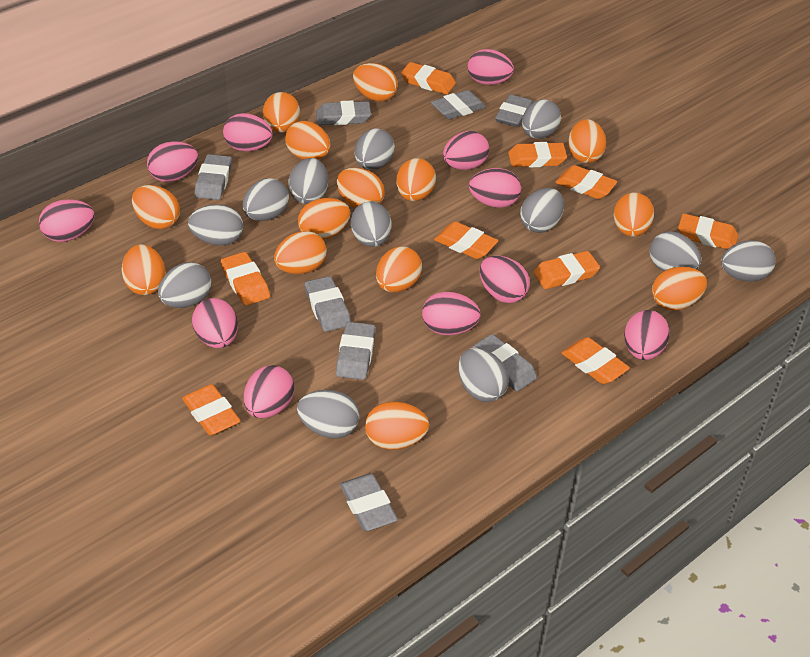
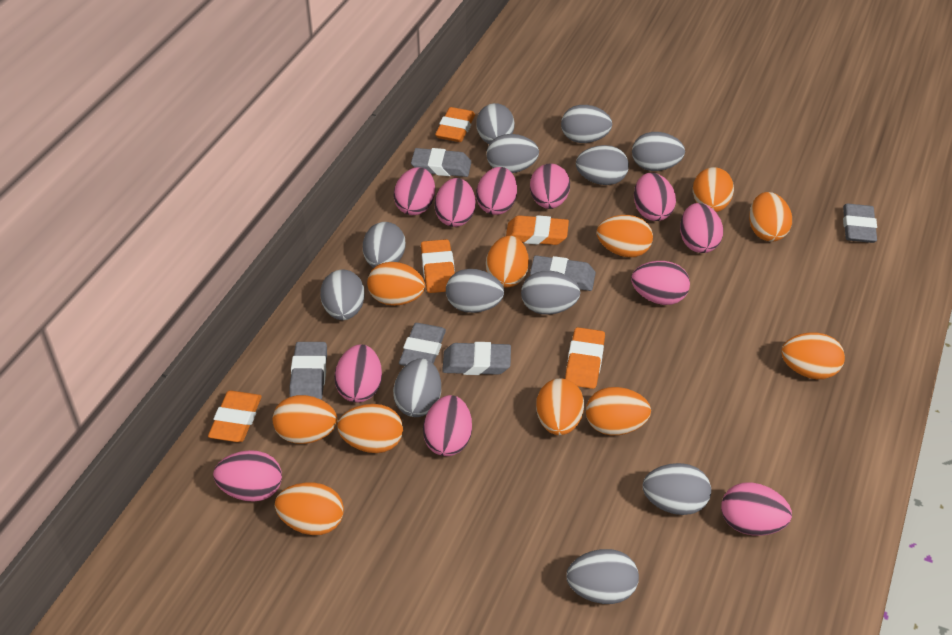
grey eraser: 8 -> 6
orange egg: 14 -> 11
orange eraser: 9 -> 5

